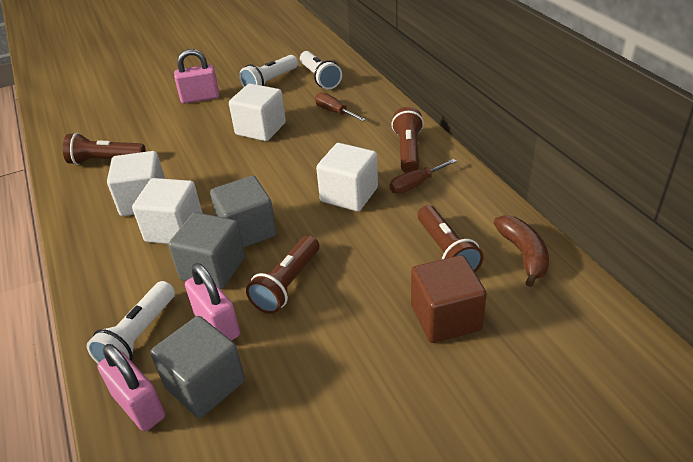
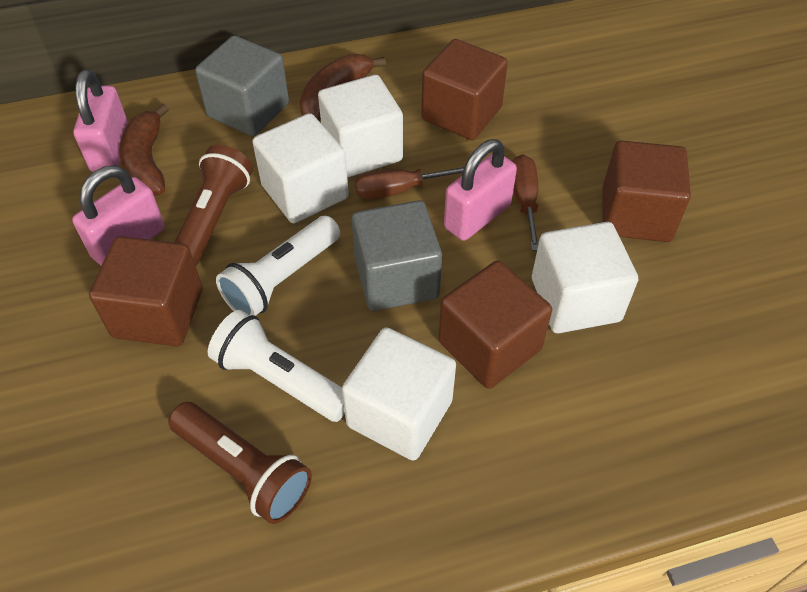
brown banana: 1 -> 2
brown cube: 1 -> 4
brown flashlight: 4 -> 2
grey cube: 3 -> 2
white flashlight: 3 -> 2

